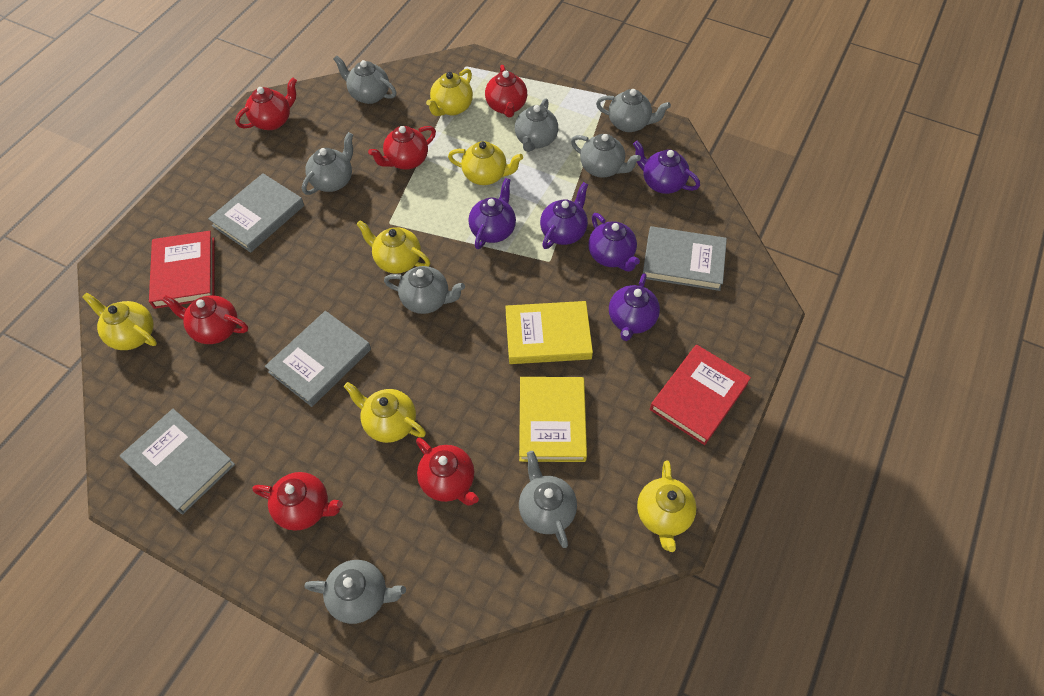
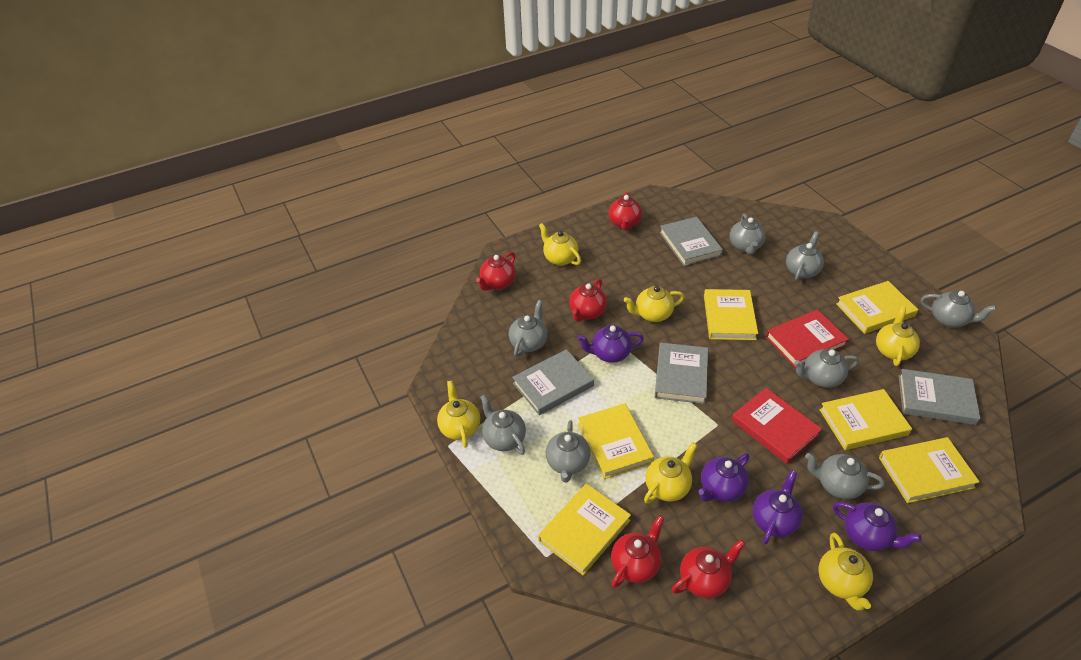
purple teapot: 5 -> 4
red teapot: 6 -> 5
yellow book: 2 -> 6

